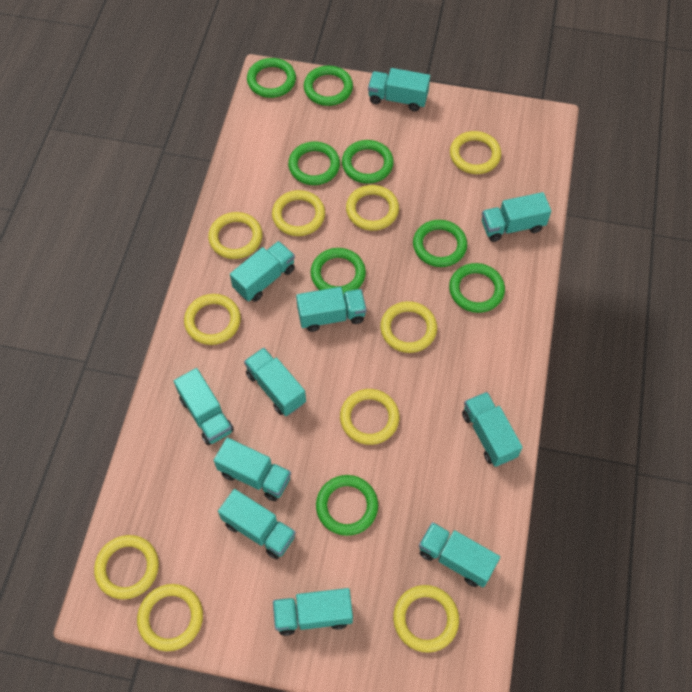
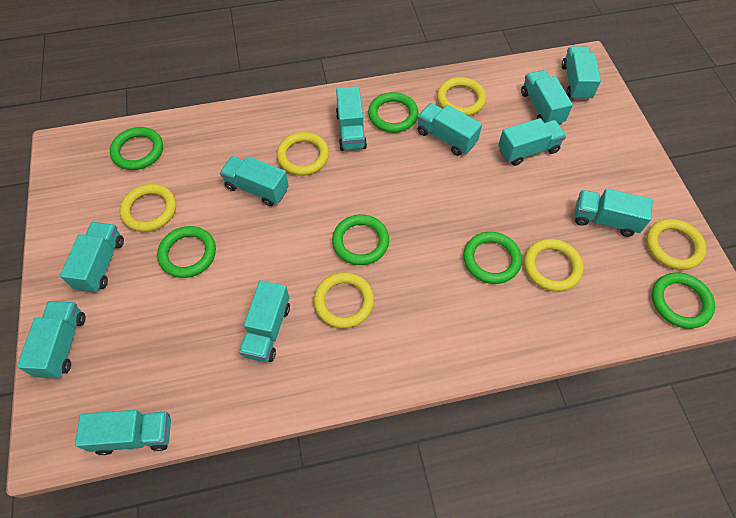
green ring: 8 -> 6
yellow ring: 10 -> 6

